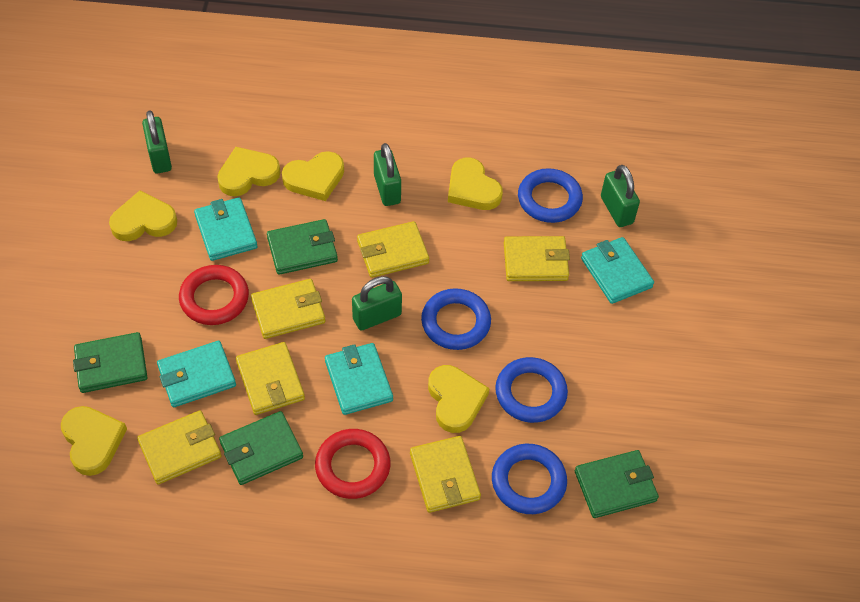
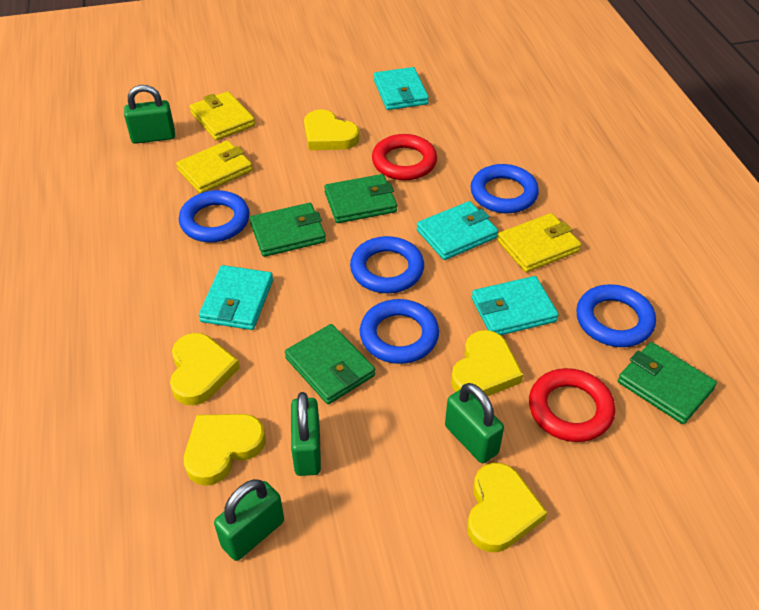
blue ring: 4 -> 5
yellow heart: 6 -> 5
yellow wallet: 6 -> 3

